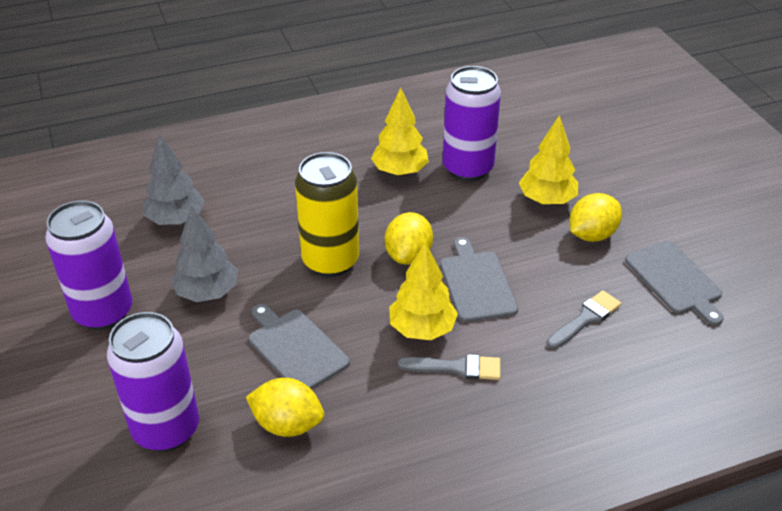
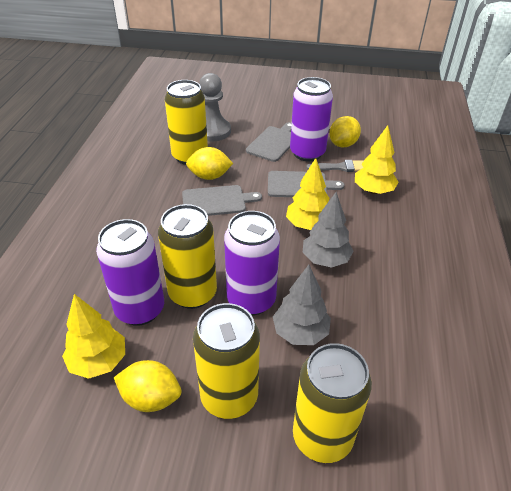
grey brush: 2 -> 1
grey pawn: 0 -> 1
yellow can: 1 -> 4

